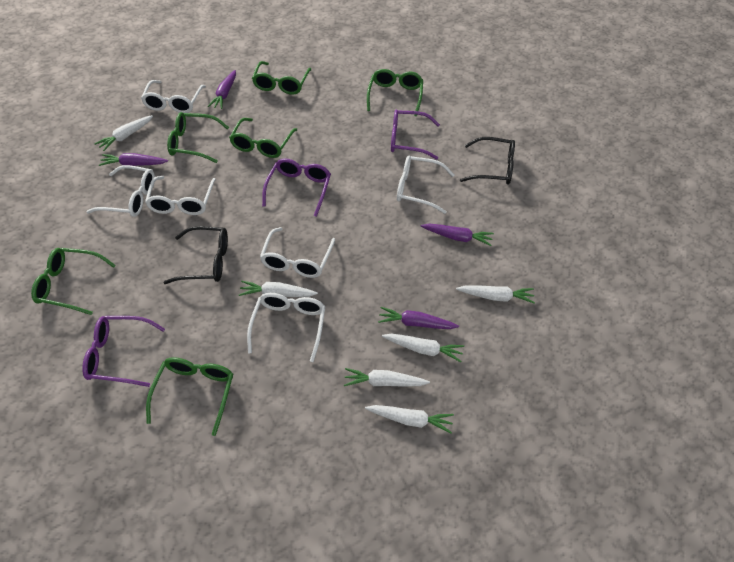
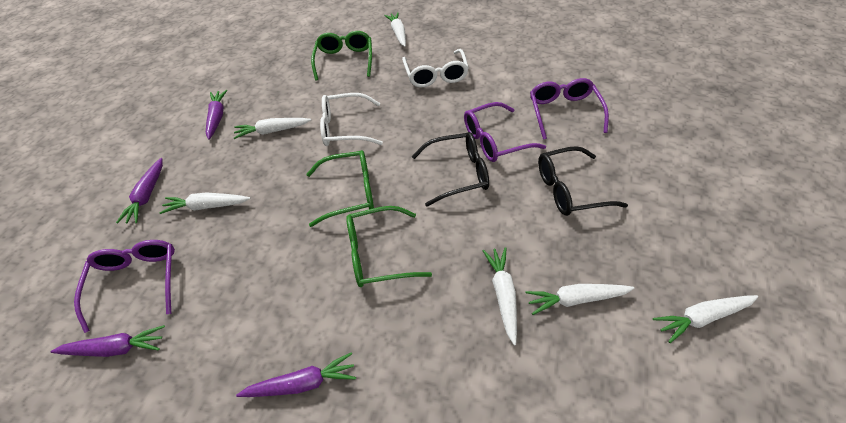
green glasses: 6 -> 3
white glasses: 6 -> 2

